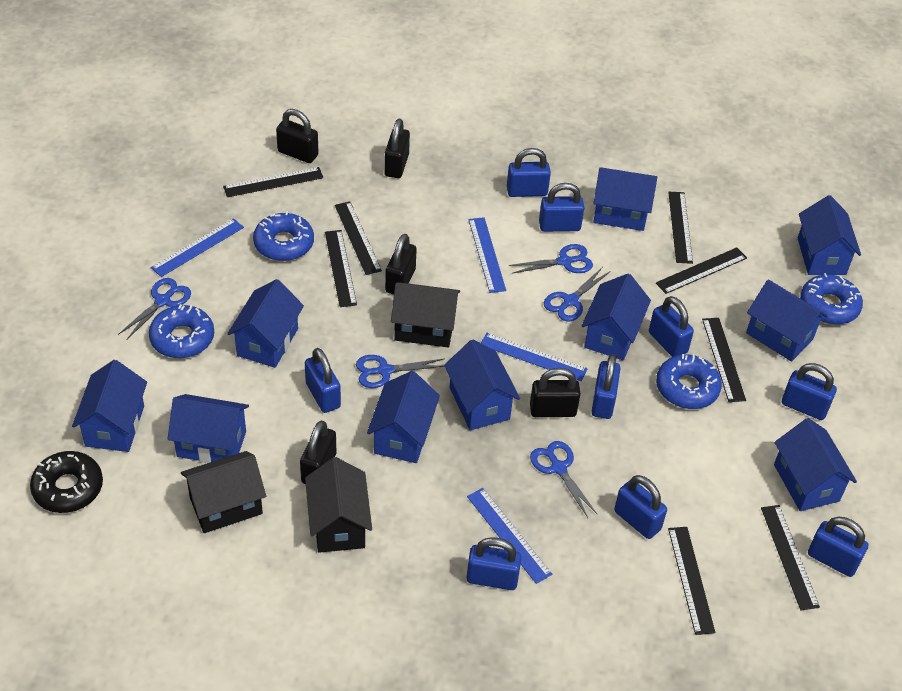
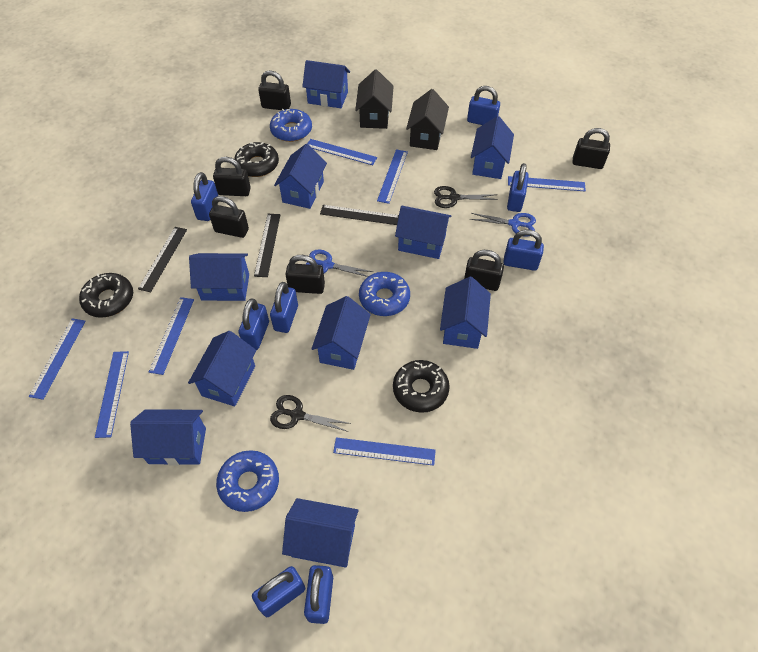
black donut: 1 -> 3
black house: 3 -> 2
black padlock: 5 -> 6
black ruler: 8 -> 3
black scissors: 0 -> 2
blue donut: 4 -> 3
blue padlock: 9 -> 8
blue ruler: 4 -> 7
blue scissors: 5 -> 2

